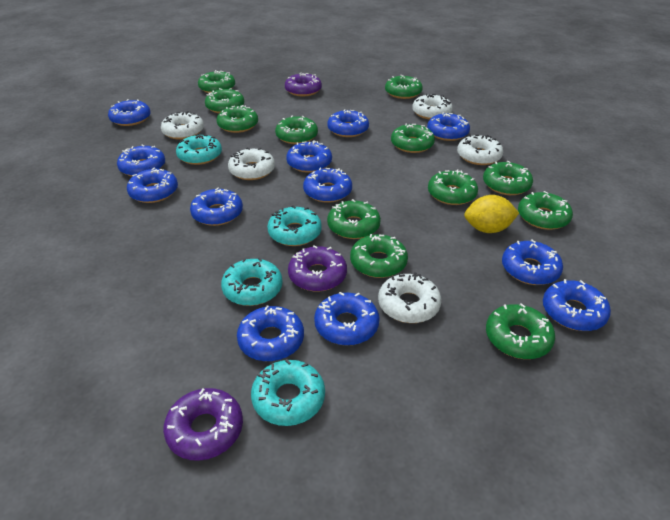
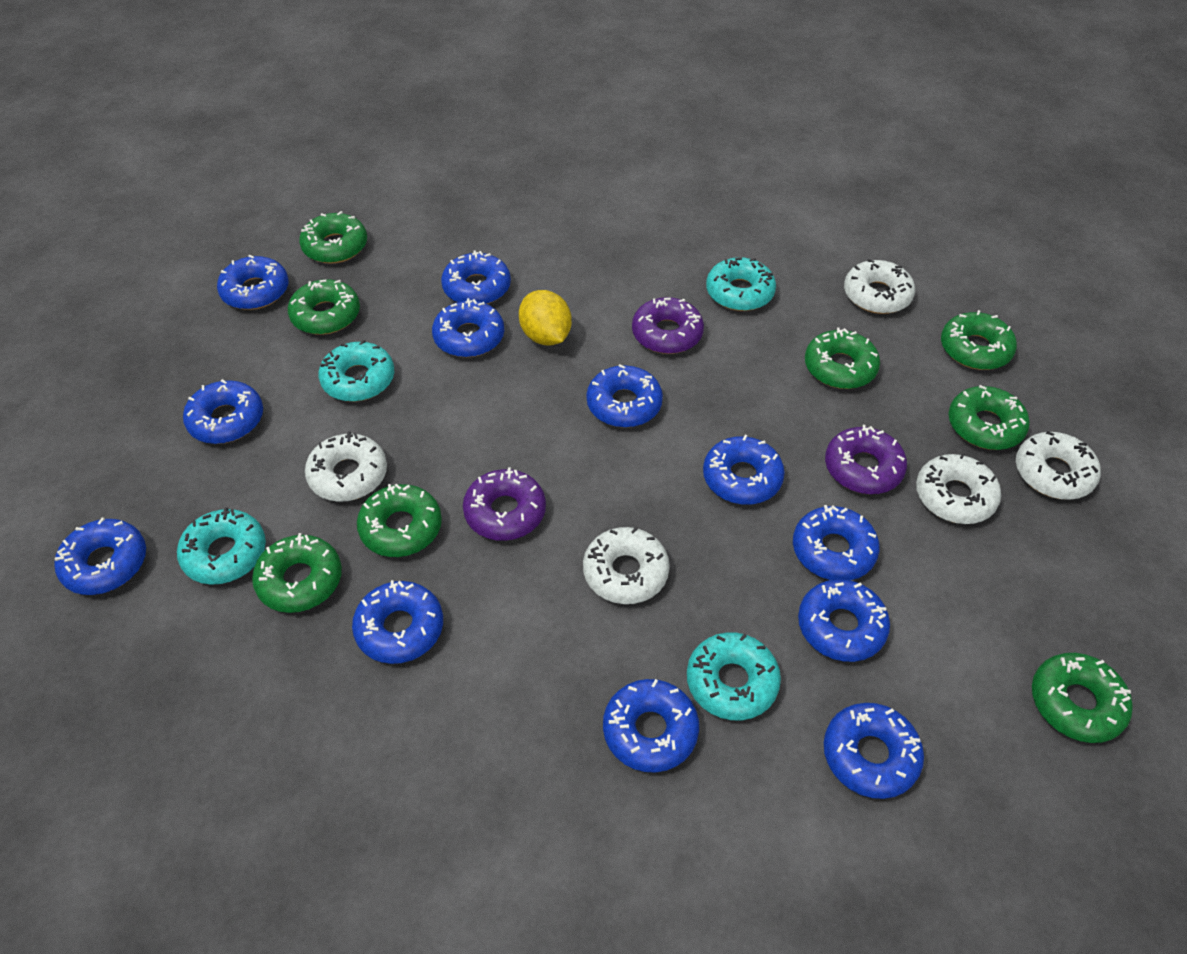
green donut: 12 -> 8

